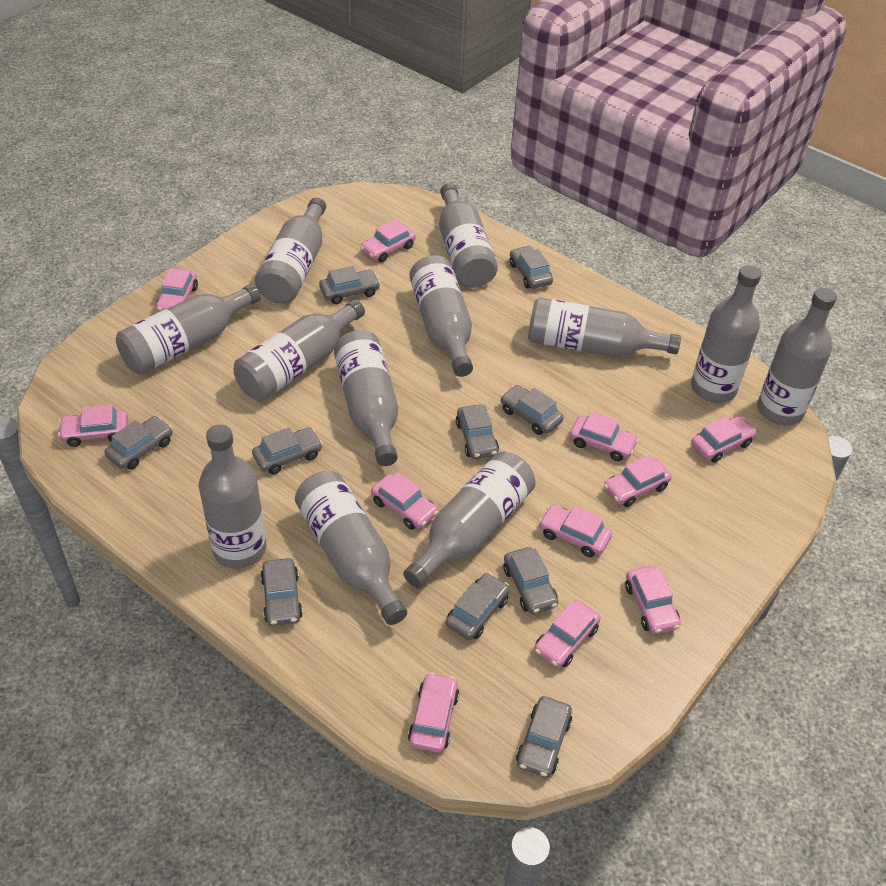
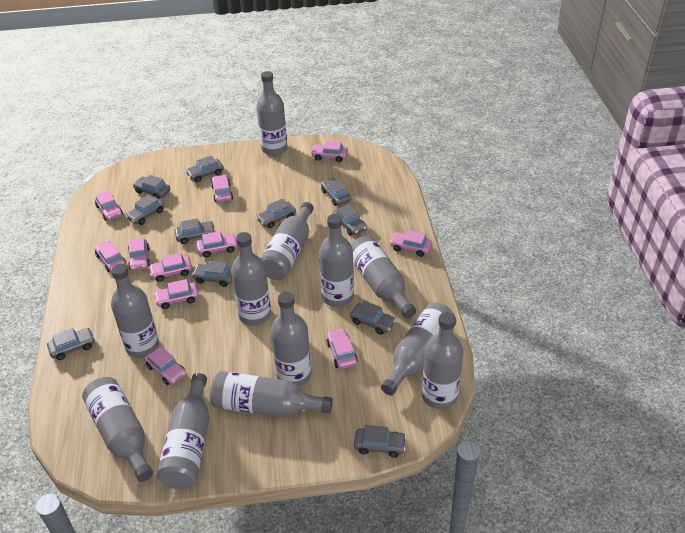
grey car: 10 -> 11

